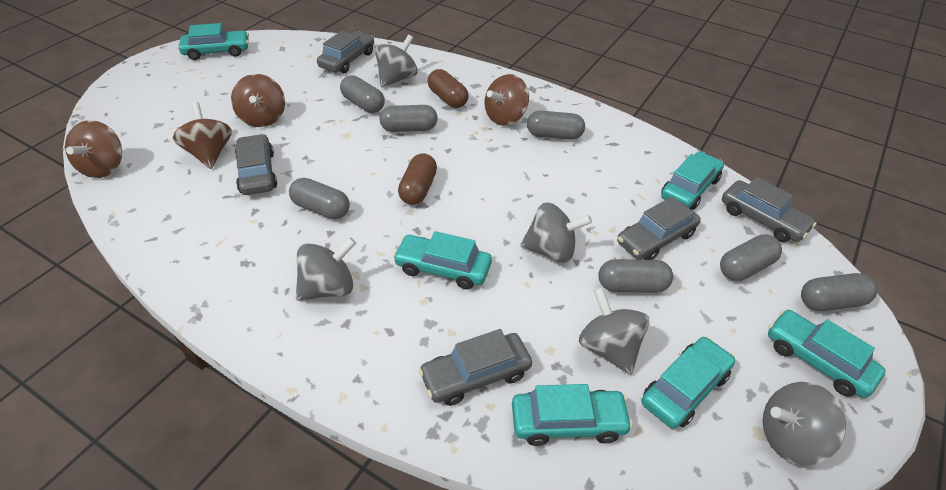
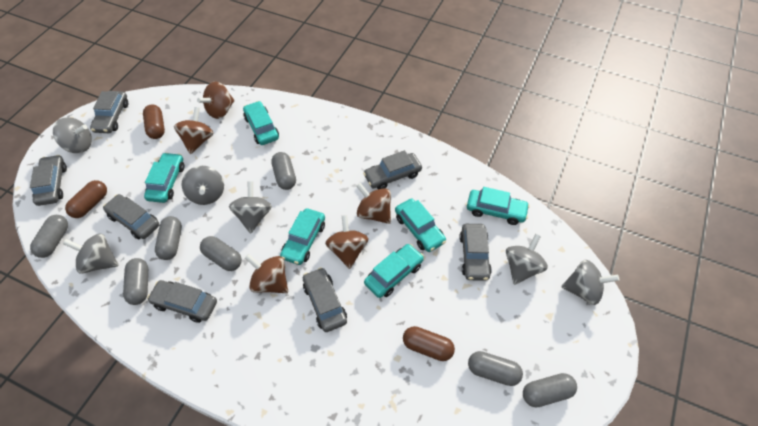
brown capsule: 2 -> 3
brown spinning top: 4 -> 5
grey car: 5 -> 7
grey spinning top: 5 -> 6

